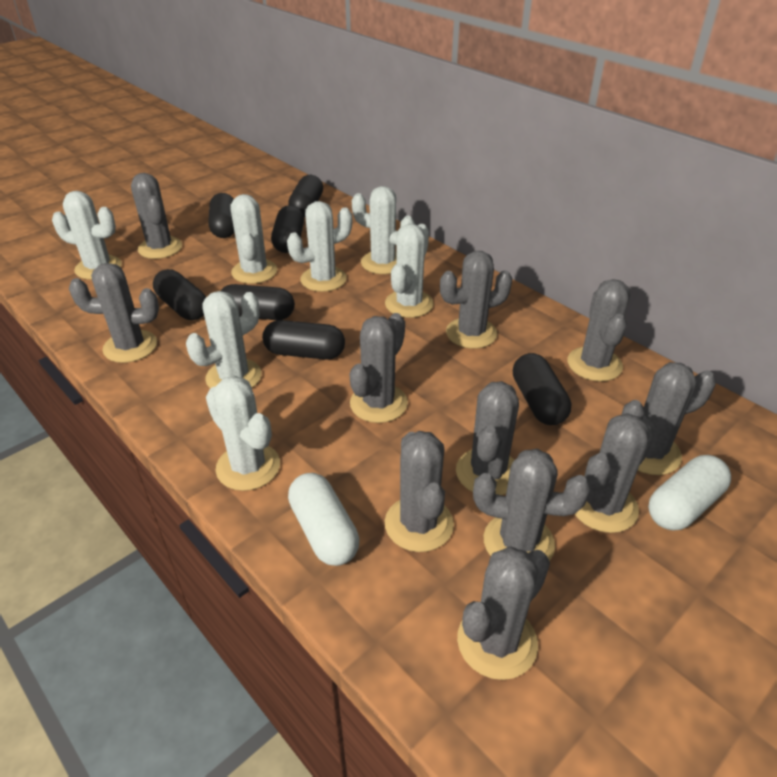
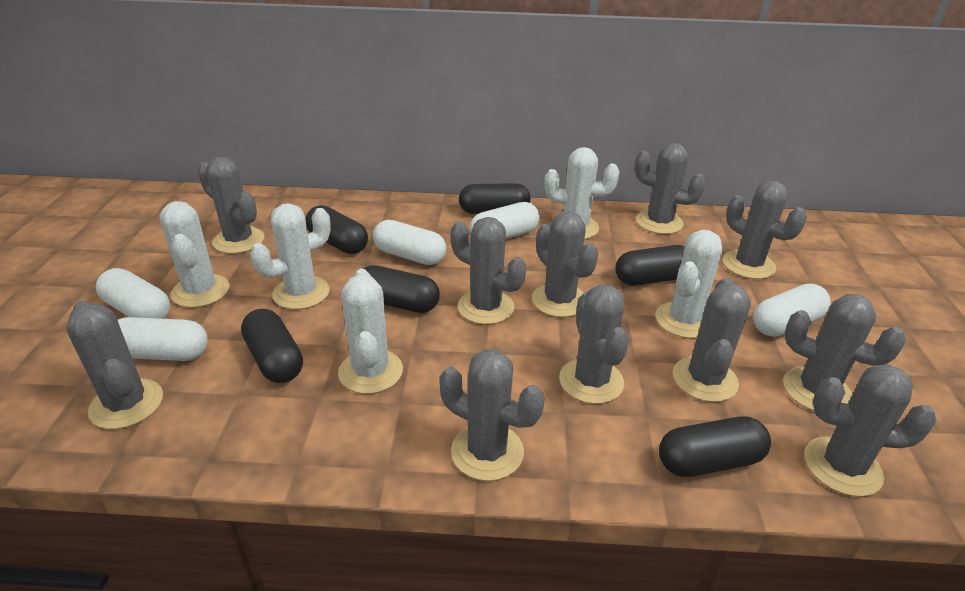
black capsule: 7 -> 6
white cactus: 7 -> 5
white capsule: 2 -> 5

